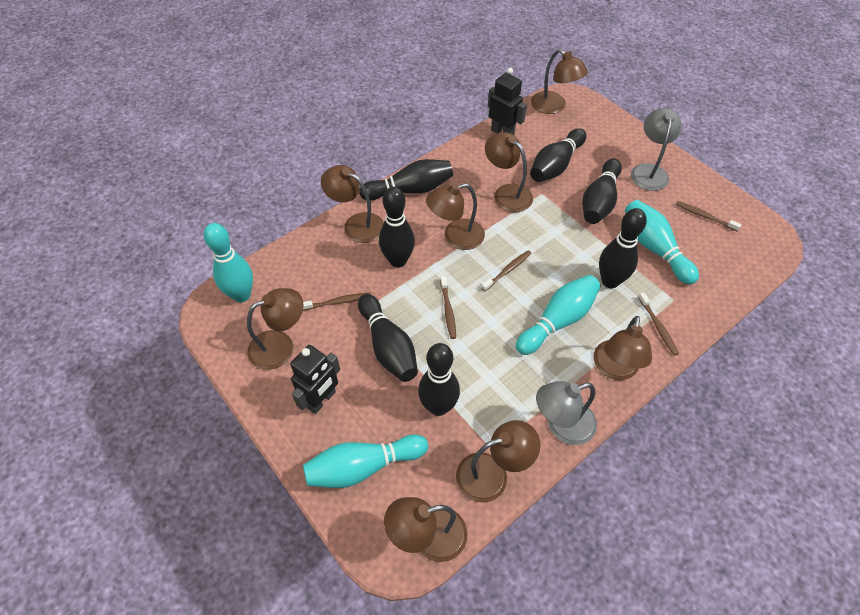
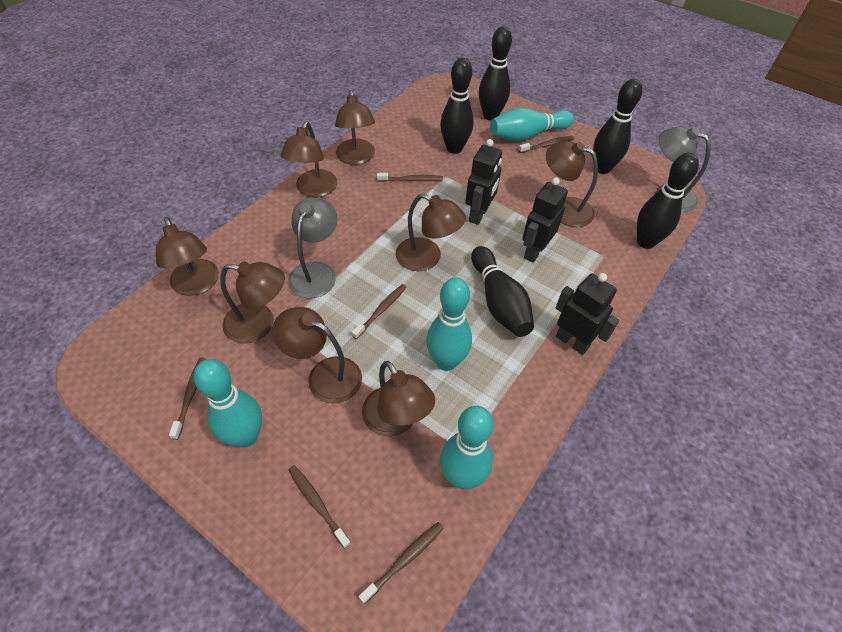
black bowling pin: 7 -> 5
black robot: 2 -> 3
brown toothbrush: 5 -> 6

